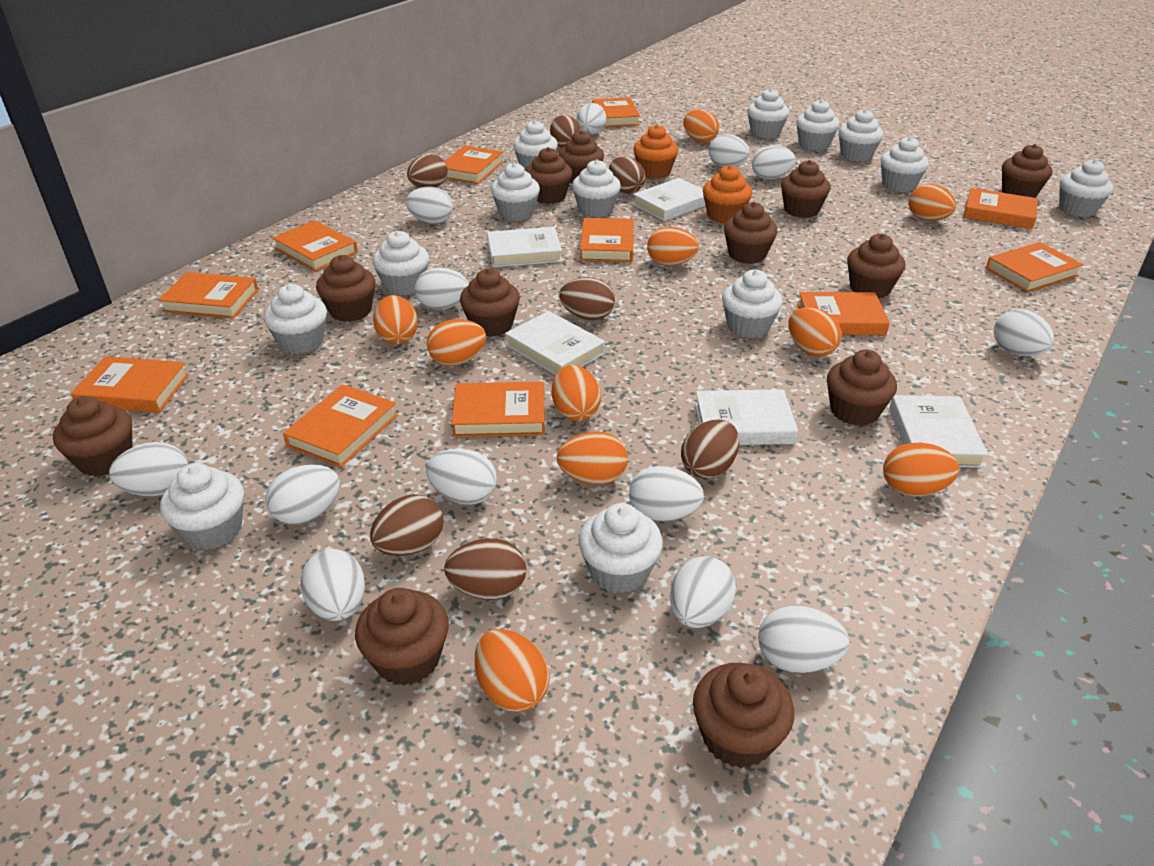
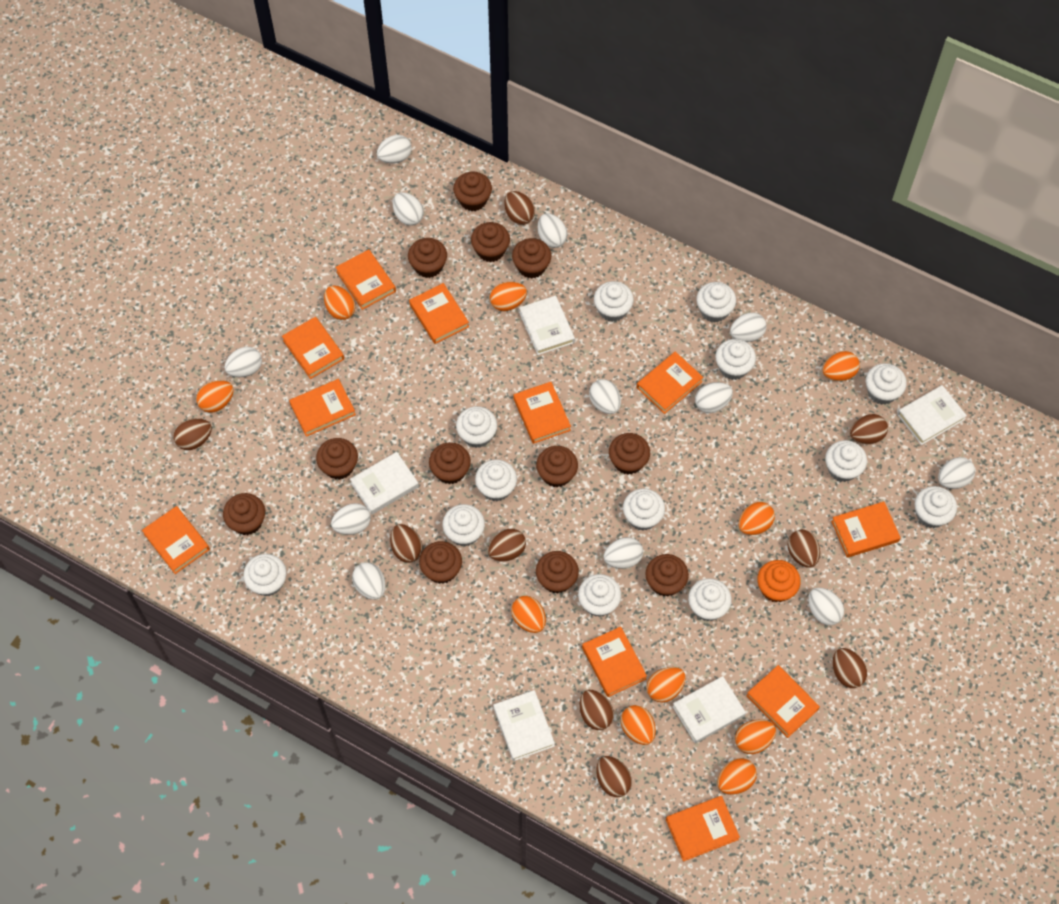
brown egg: 7 -> 9
orange cupcake: 2 -> 1
white egg: 13 -> 12

